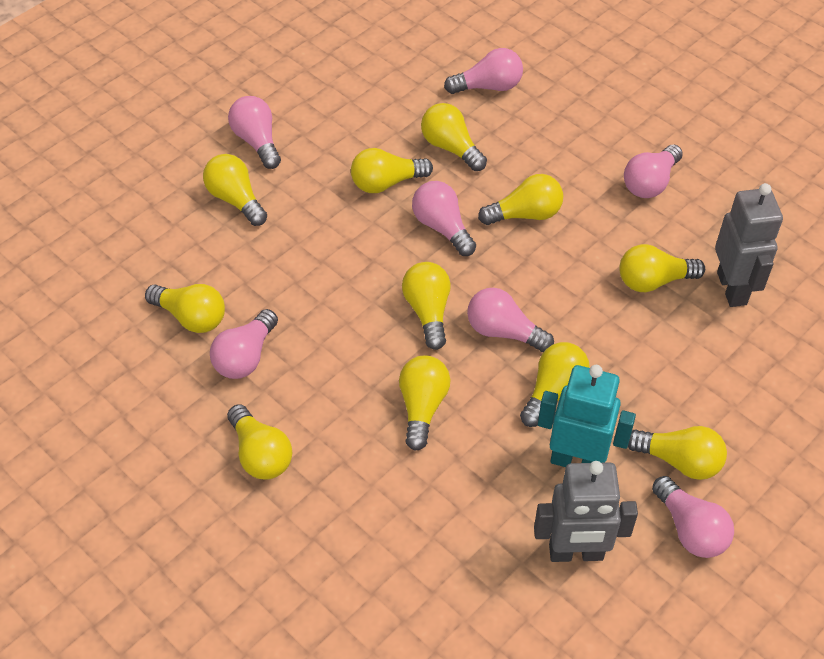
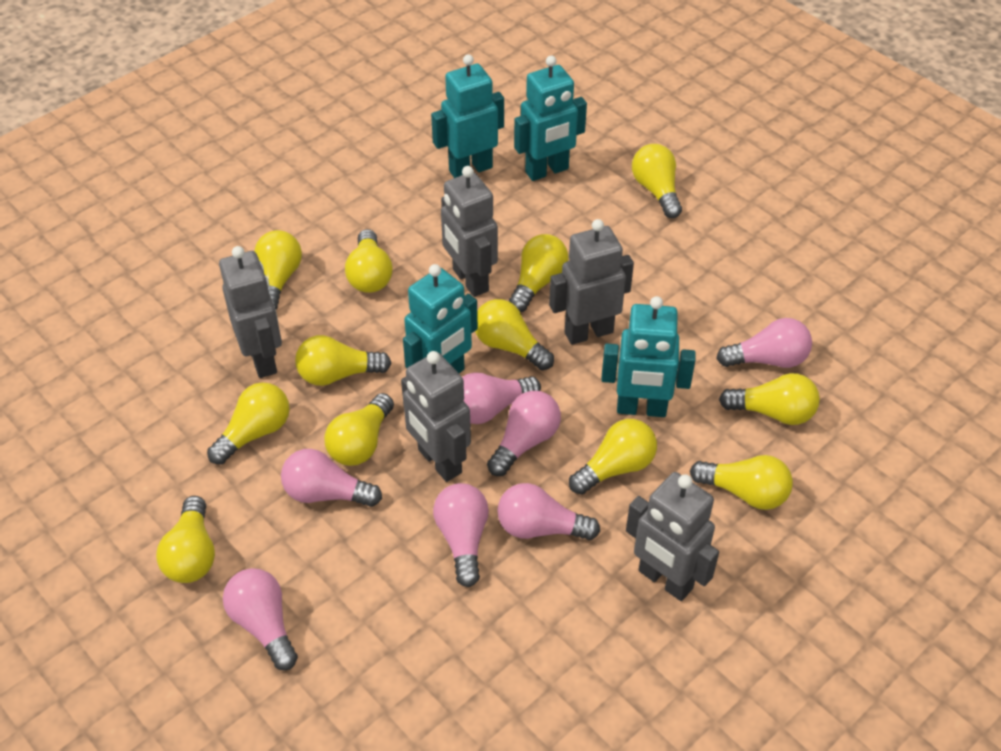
grey robot: 2 -> 5
turquoise robot: 1 -> 4
yellow light bulb: 11 -> 12

